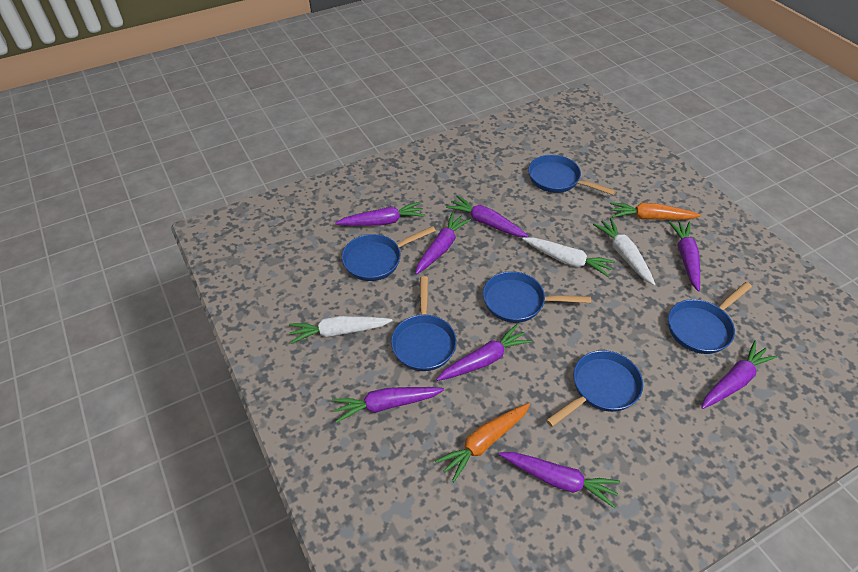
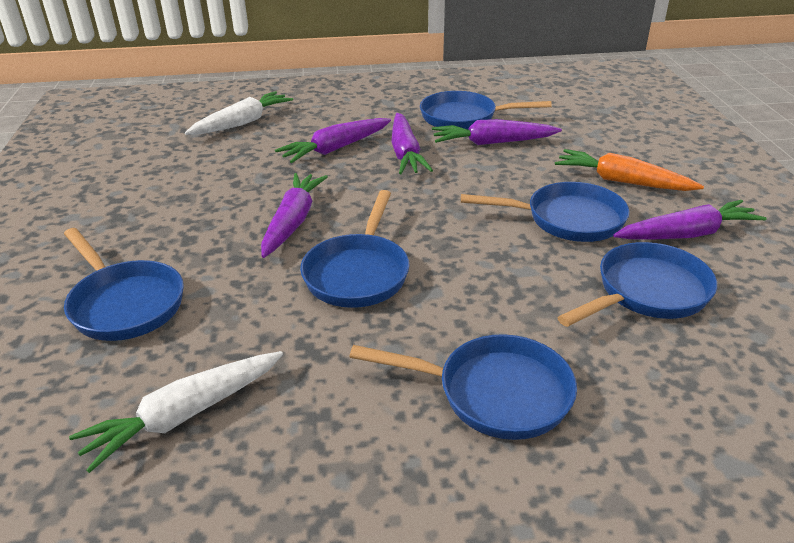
orange carrot: 2 -> 1
purple carrot: 8 -> 5
white carrot: 3 -> 2

